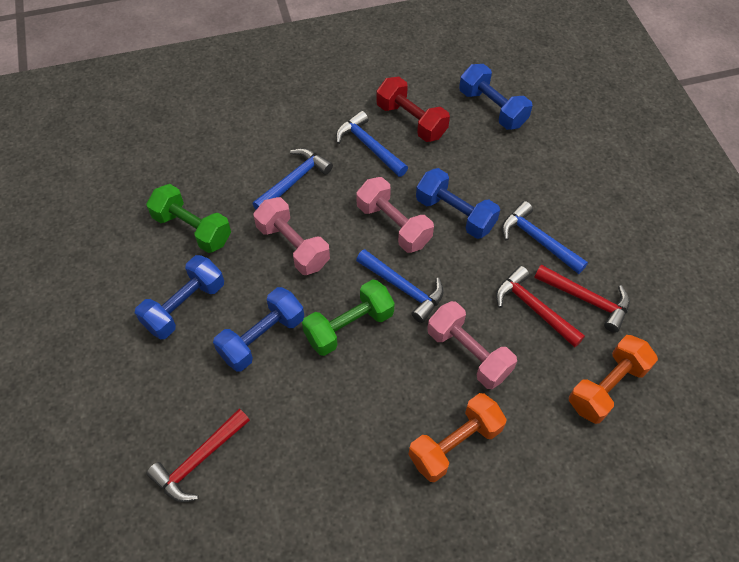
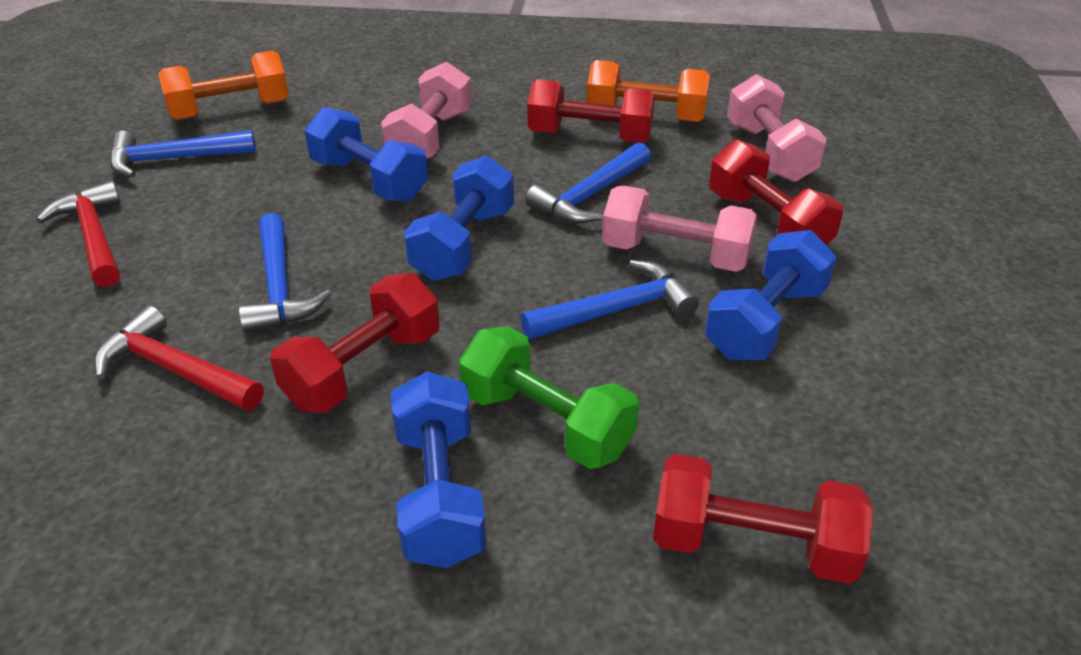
green dumbbell: 2 -> 1
red dumbbell: 1 -> 4
red hammer: 3 -> 2

